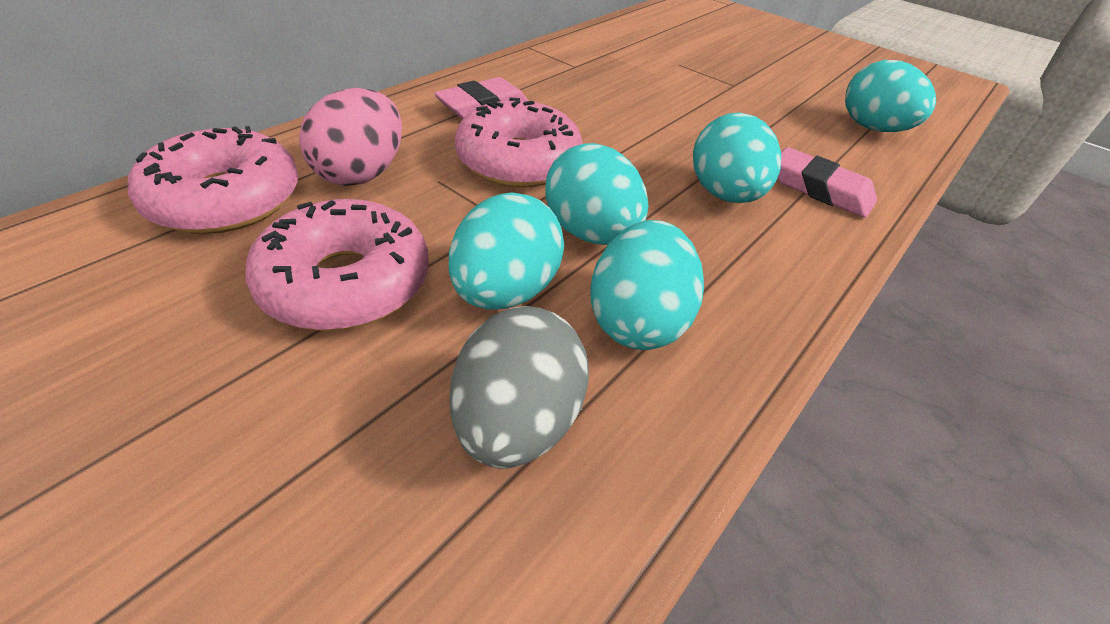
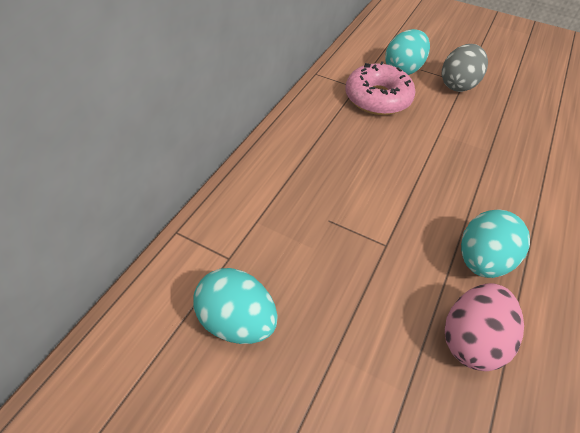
pink donut: 3 -> 1
pink eraser: 2 -> 0
turquoise egg: 5 -> 3

